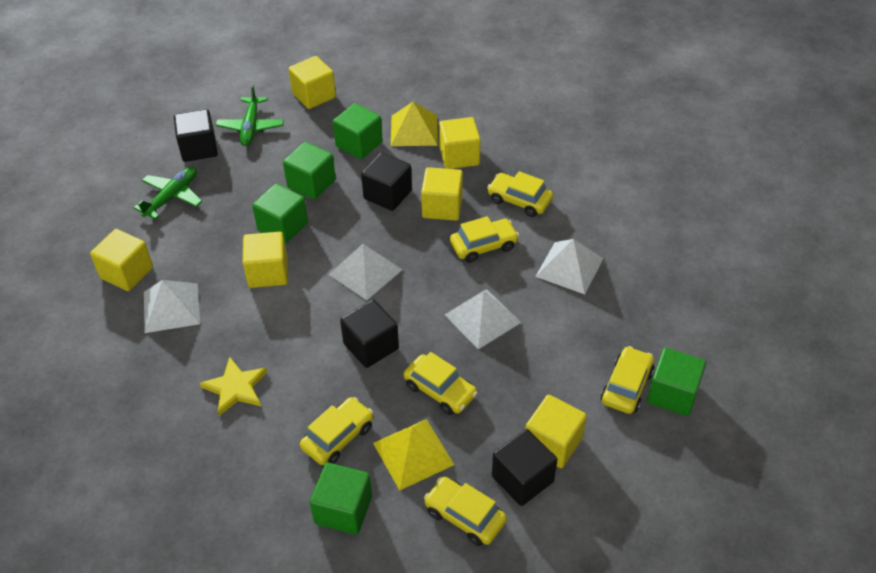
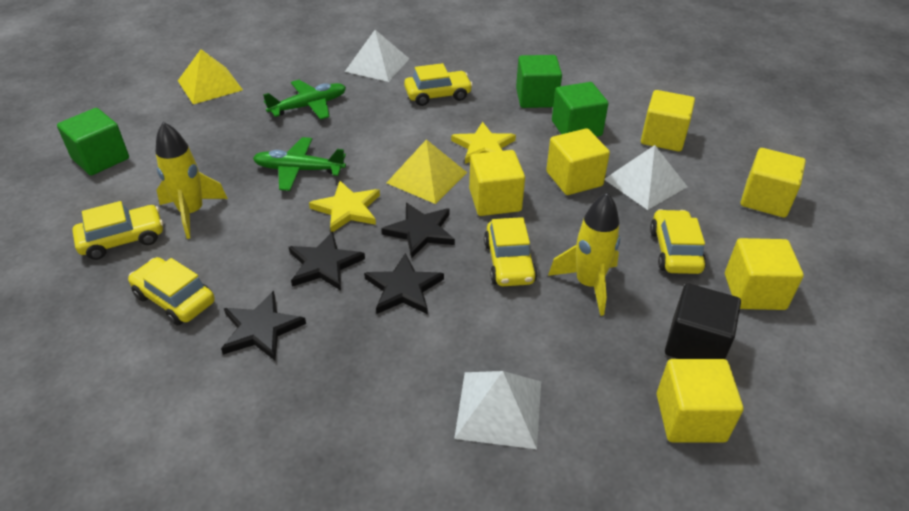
black cube: 4 -> 1
black star: 0 -> 4
green cube: 5 -> 3
white pyramid: 4 -> 3
yellow car: 6 -> 5
yellow rocket: 0 -> 2
yellow star: 1 -> 2

